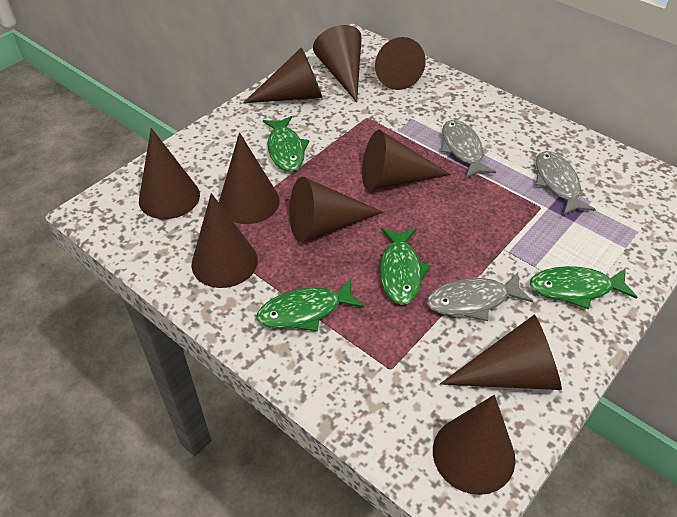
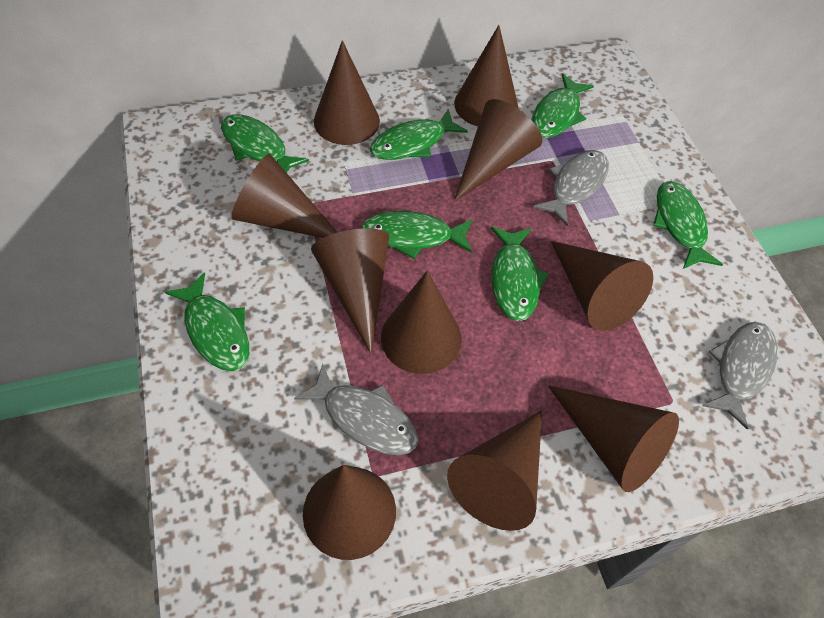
green fish: 4 -> 7

